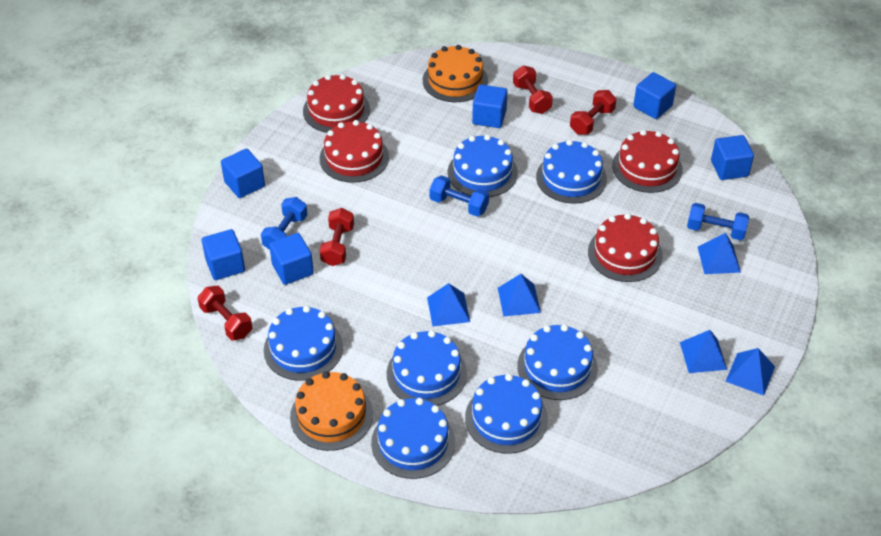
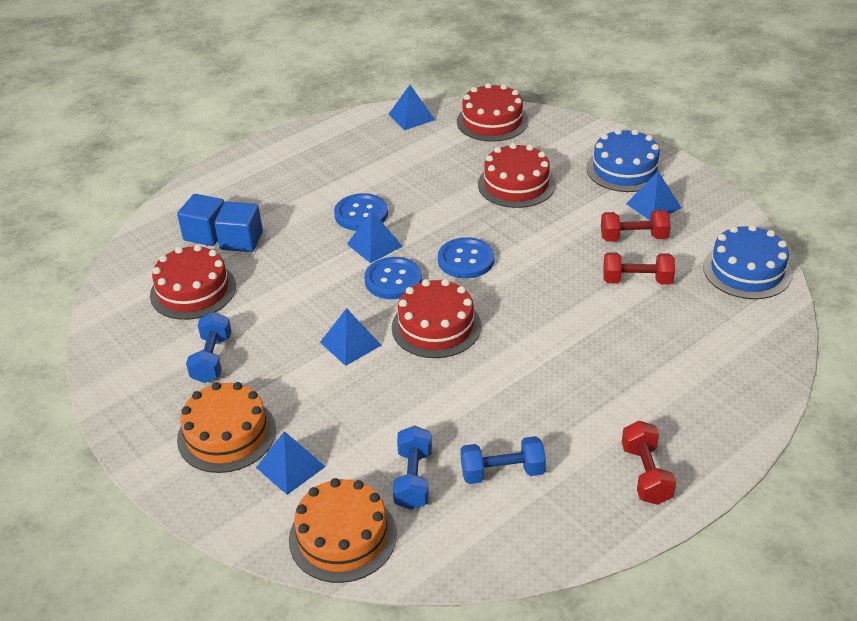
blue button: 0 -> 3
blue cake: 7 -> 2
blue cube: 6 -> 2
red dumbbell: 4 -> 3

